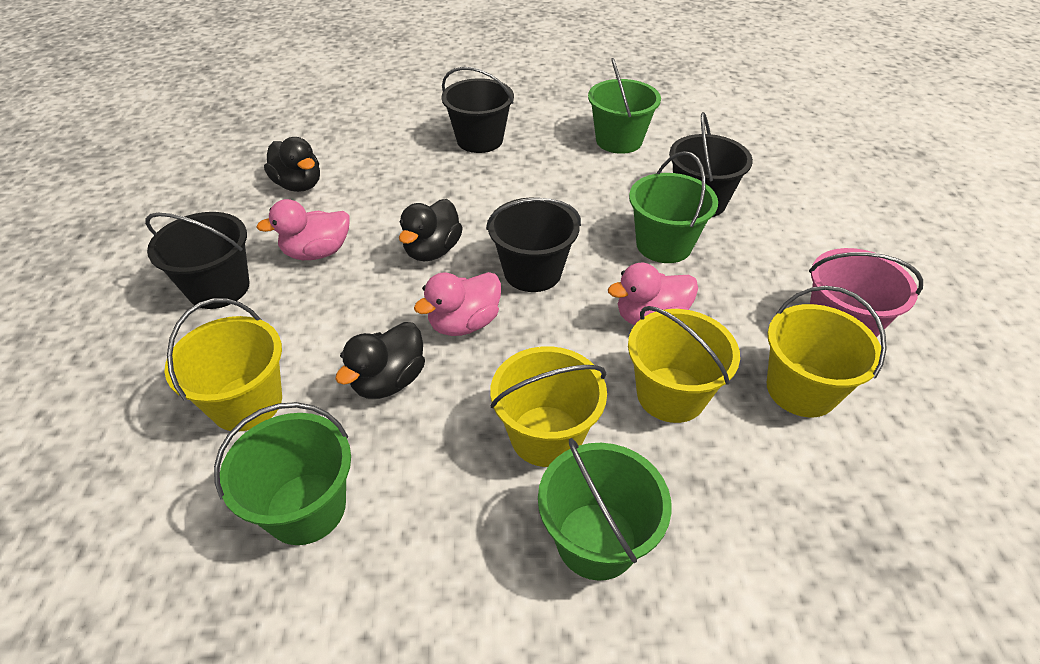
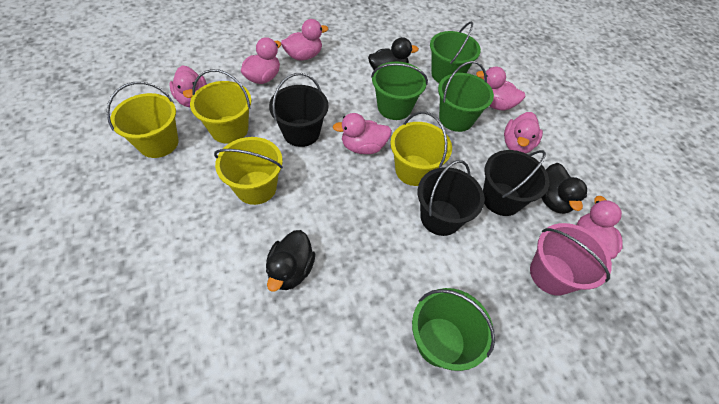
black bucket: 4 -> 3
pink duck: 3 -> 7

